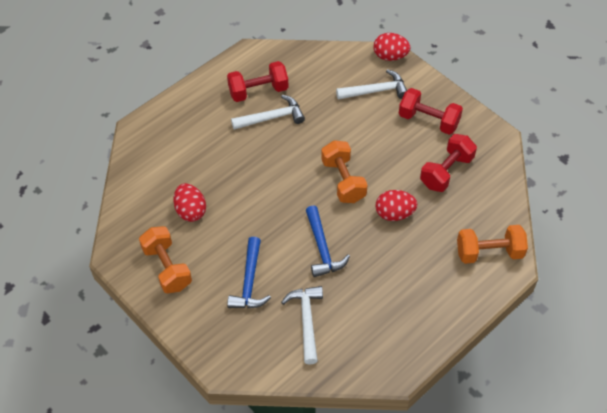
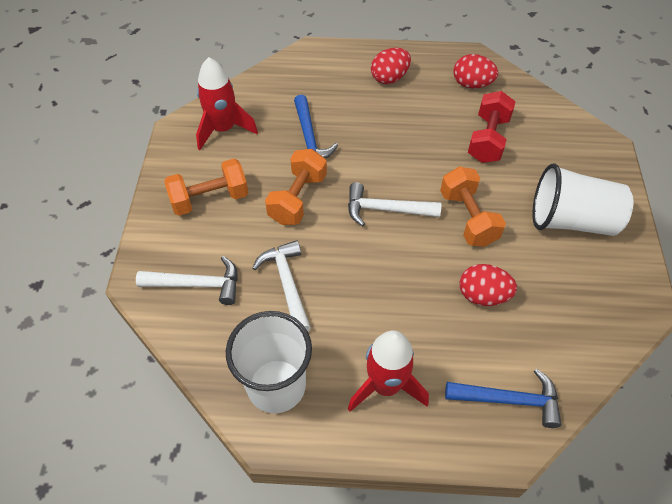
red dumbbell: 3 -> 1
red rocket: 0 -> 2
white cup: 0 -> 2

